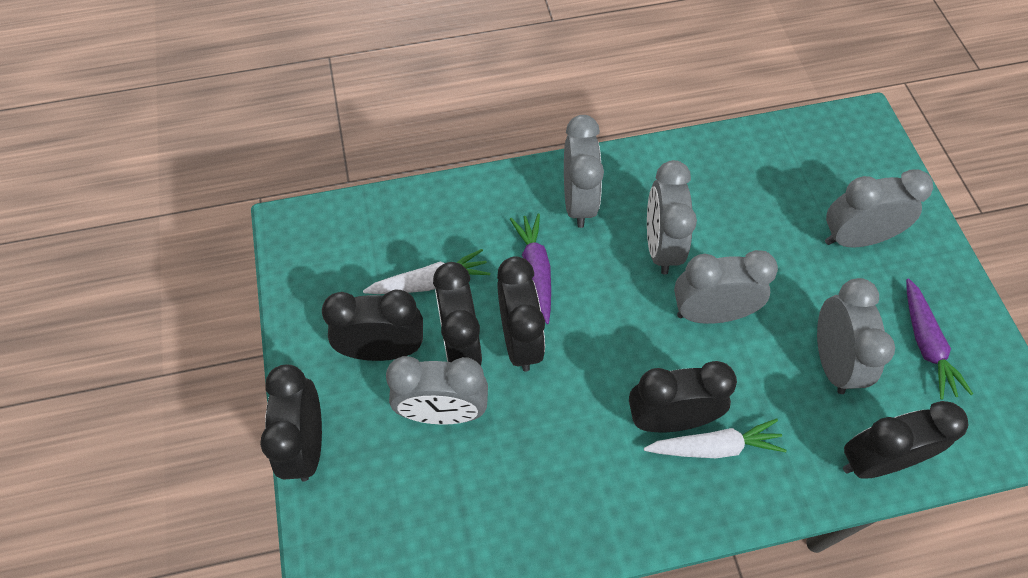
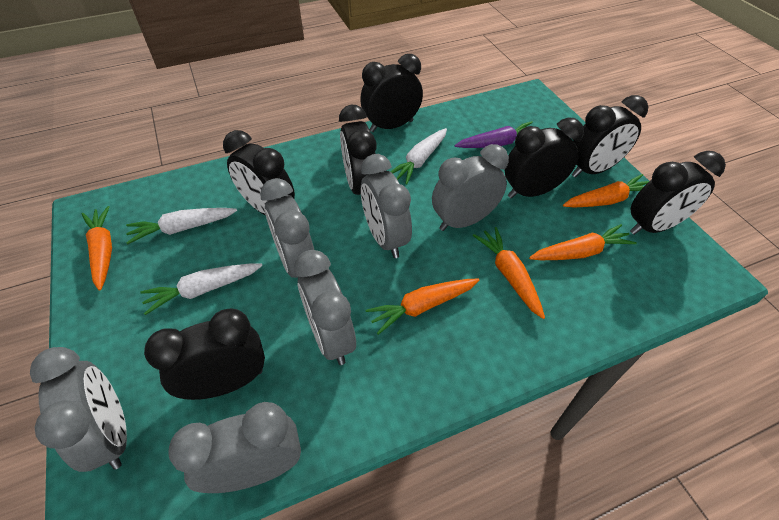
black clock: 6 -> 7
orange carrot: 0 -> 5
purple carrot: 2 -> 1
white carrot: 2 -> 3

